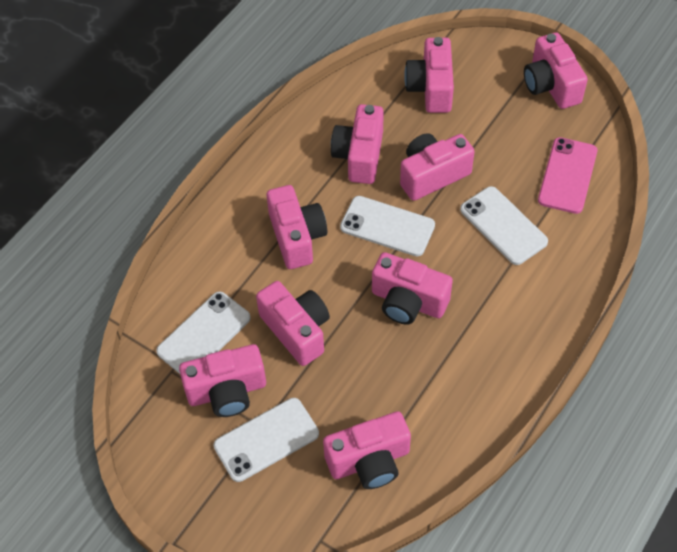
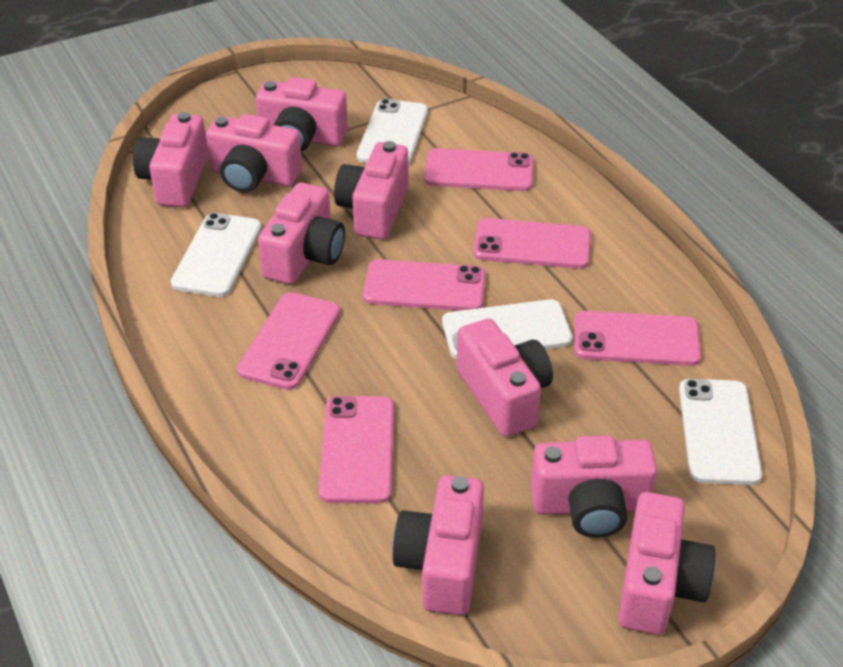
pink phone: 1 -> 6

